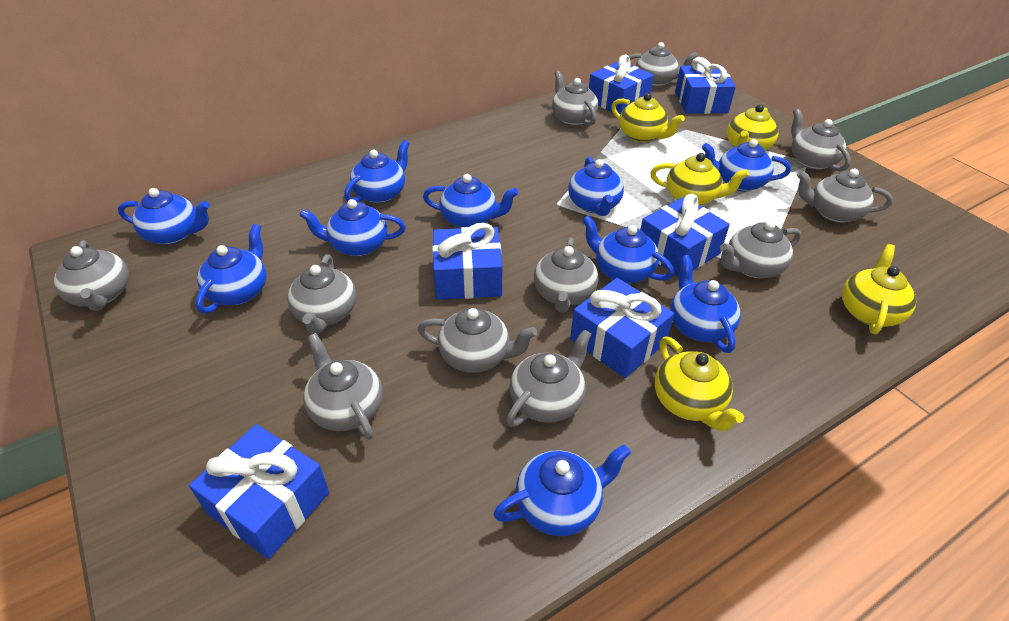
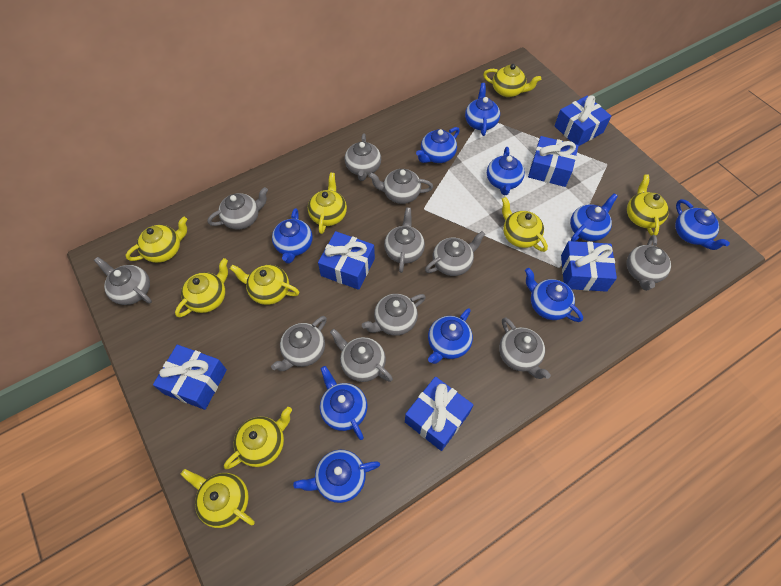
yellow teapot: 5 -> 9

